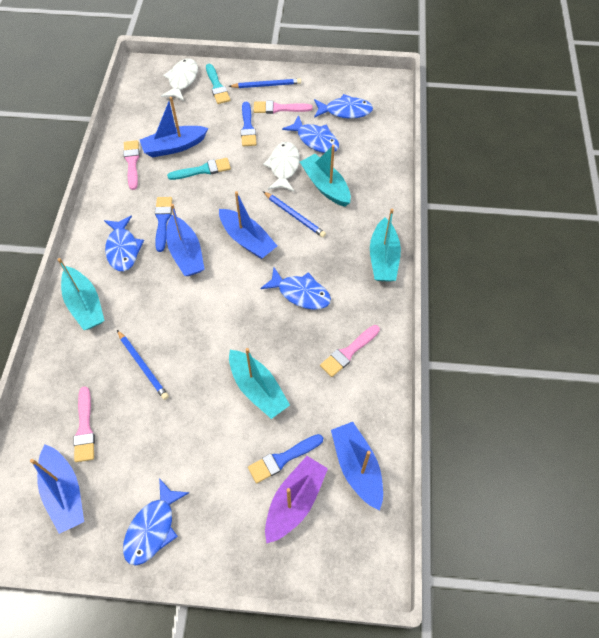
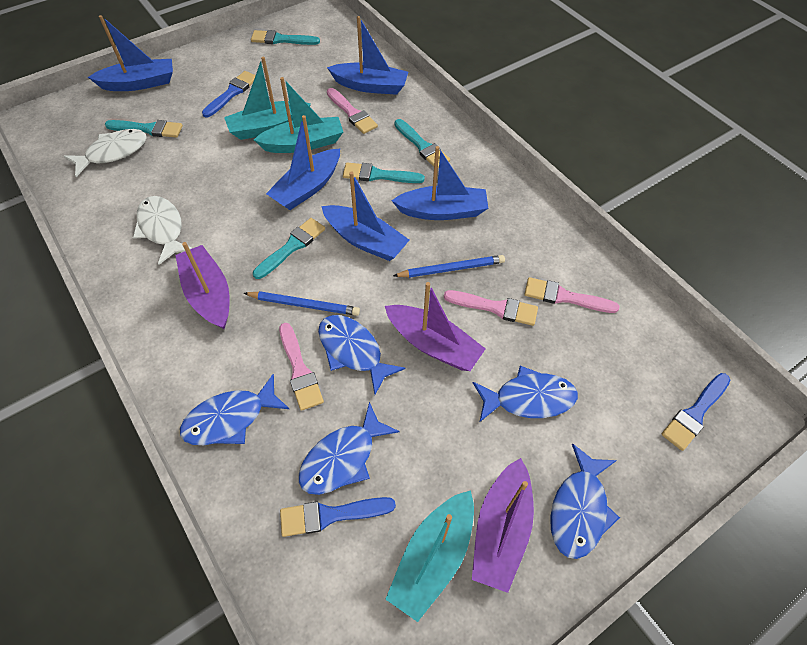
blue pencil: 3 -> 2
purple boat: 1 -> 3
turquoise boat: 4 -> 3
turquoise brush: 2 -> 5

